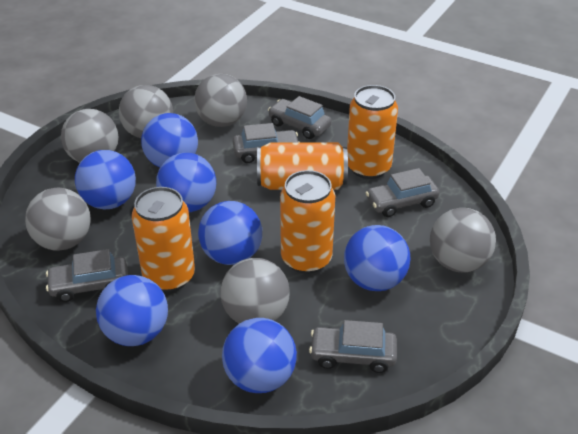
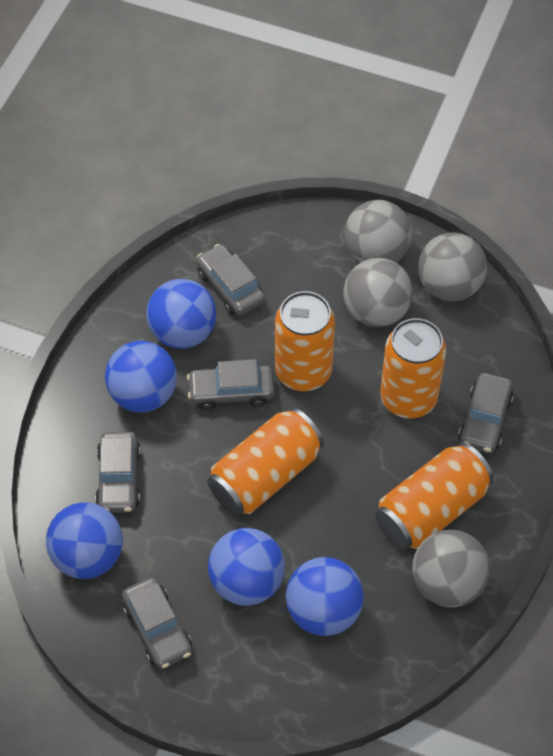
blue ball: 7 -> 5
grey ball: 6 -> 4

